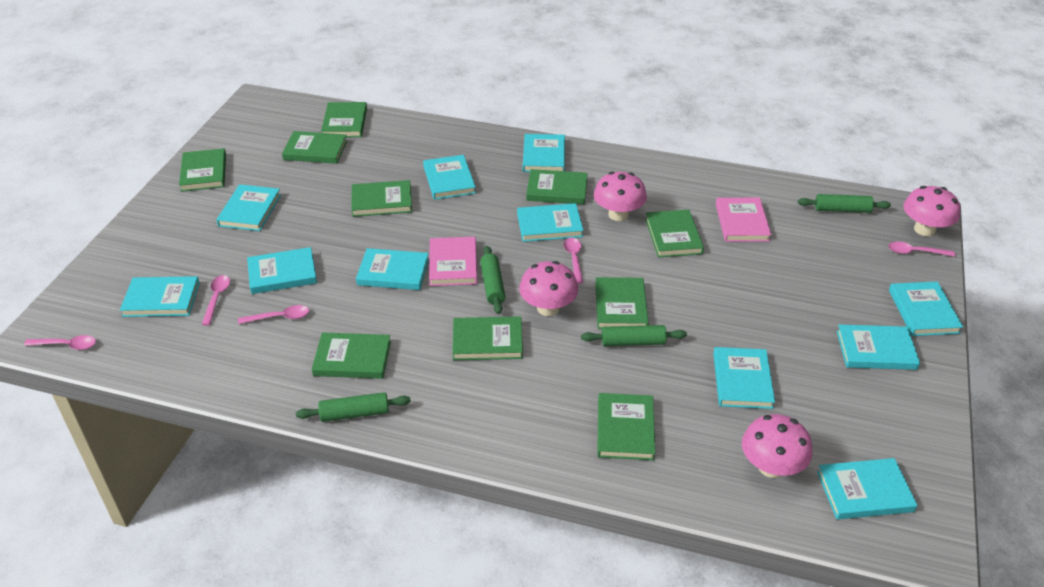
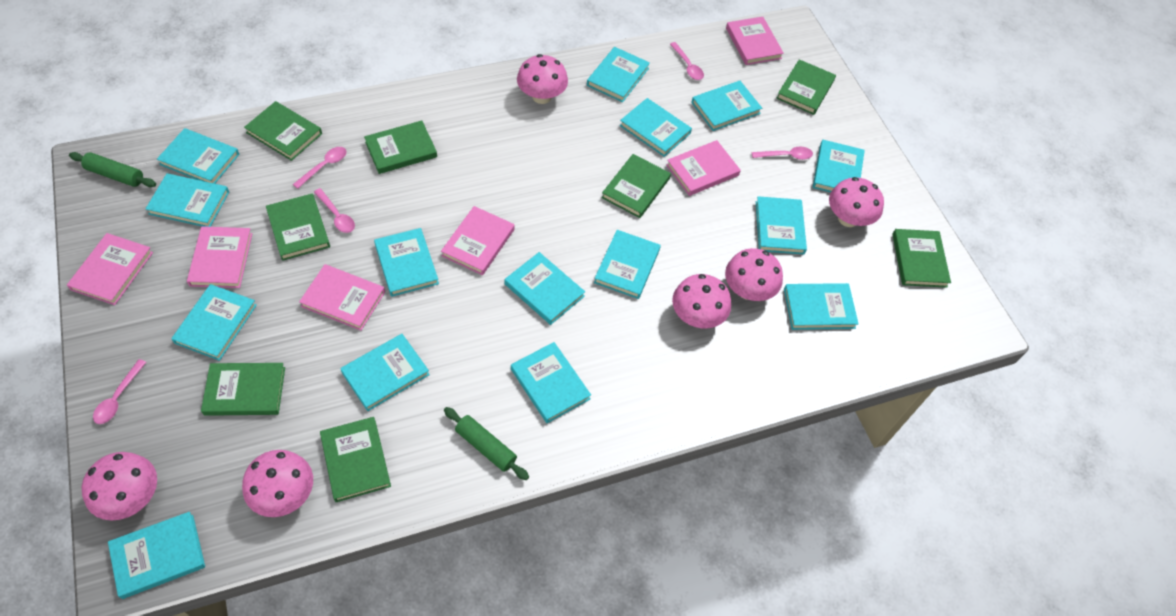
green book: 10 -> 8
green rolling pin: 4 -> 2
pink book: 2 -> 6
pink mushroom: 4 -> 6
turquoise book: 11 -> 15

